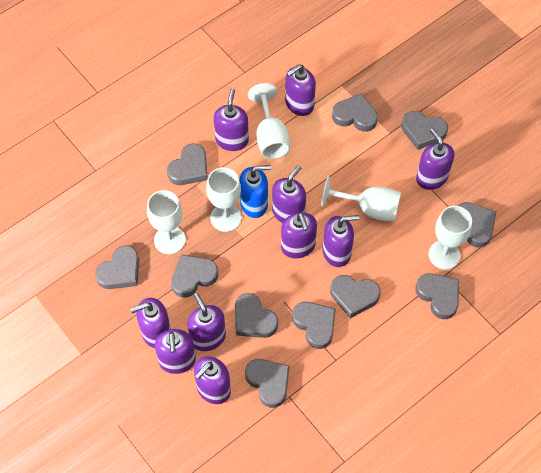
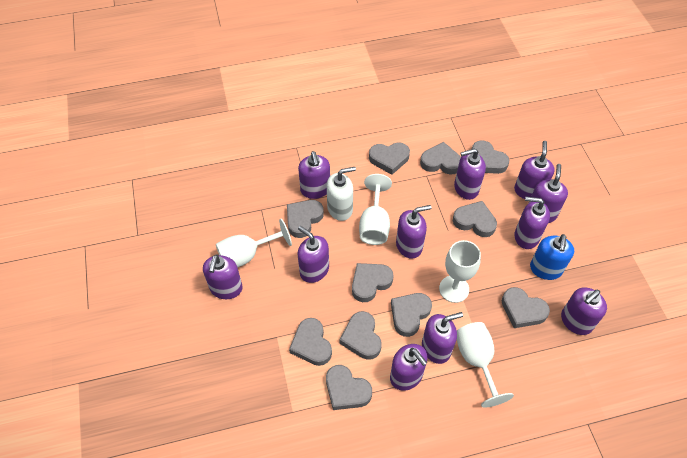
purple soap dispenser: 10 -> 11
white goblet: 5 -> 4
white soap dispenser: 0 -> 1

